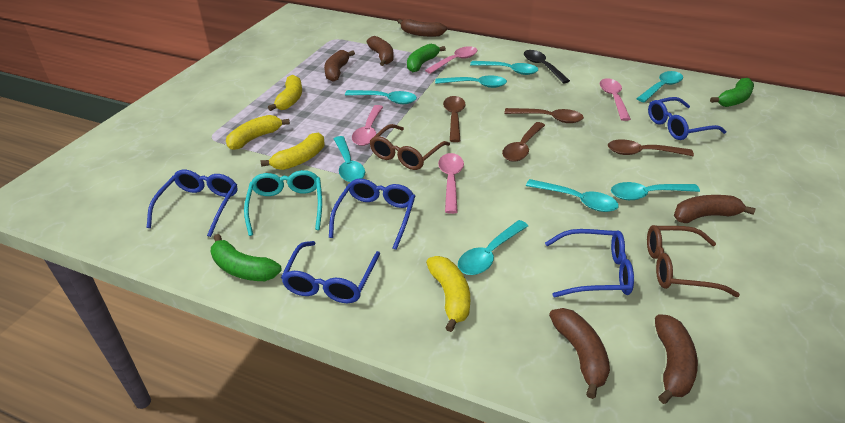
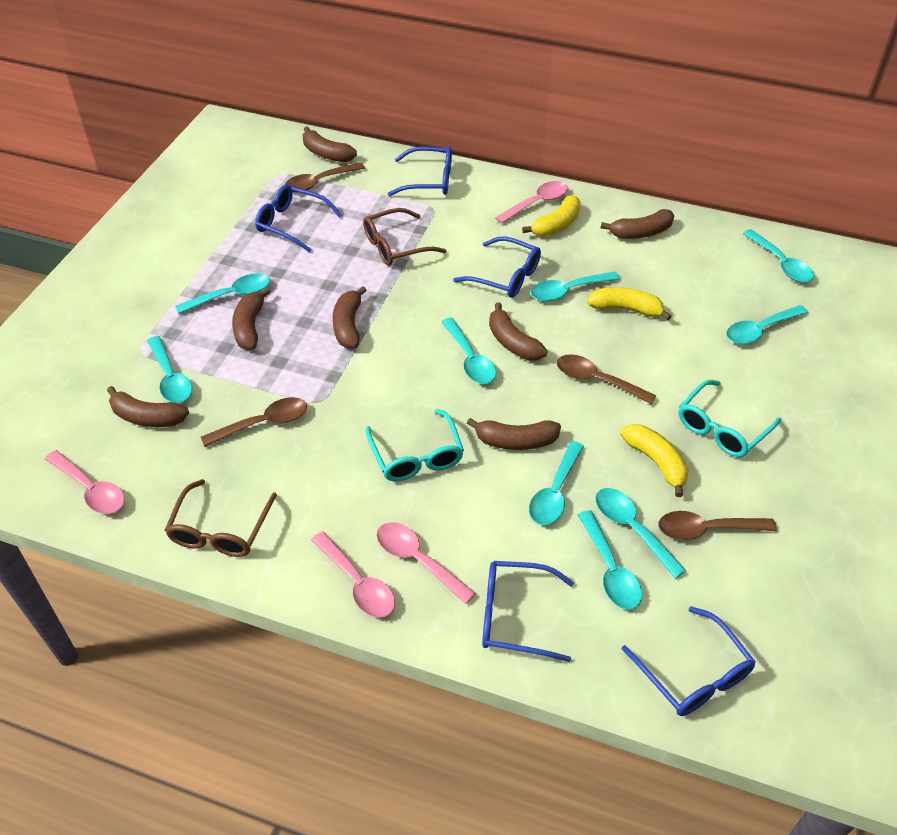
black spoon: 1 -> 0
brown banana: 6 -> 7
green banana: 3 -> 0
turquoise glasses: 1 -> 2
turquoise spoon: 8 -> 9
yellow banana: 4 -> 3

